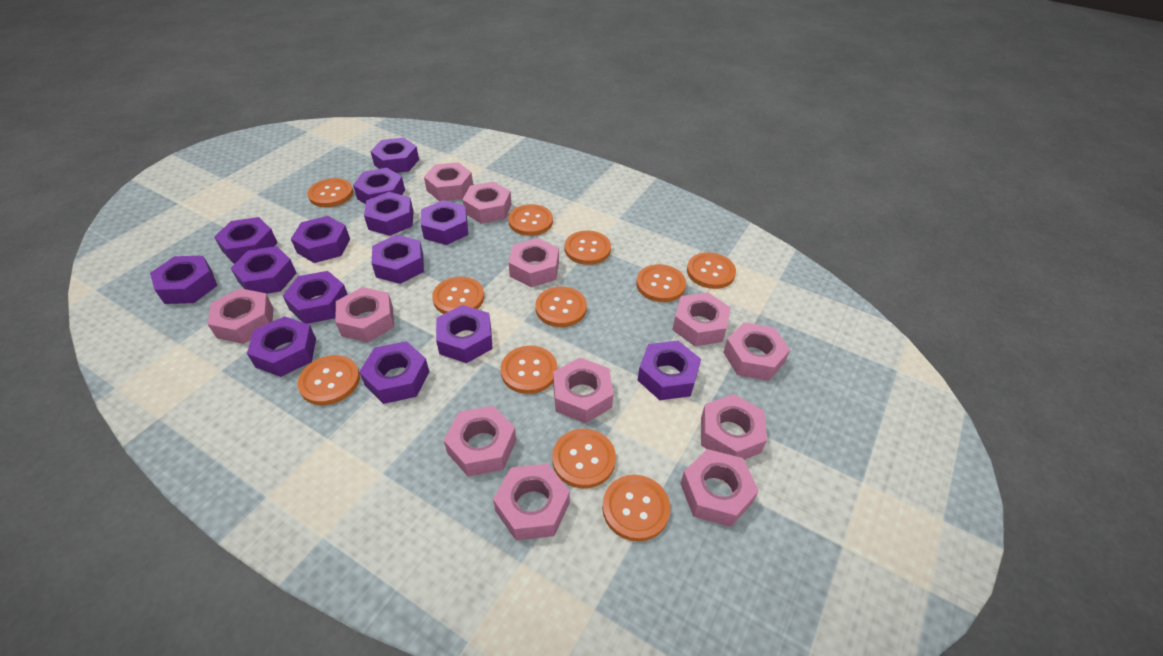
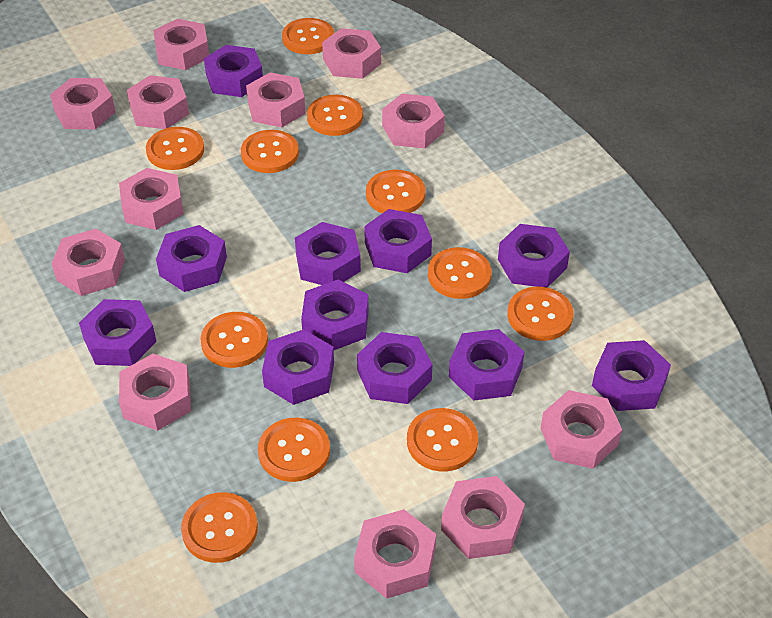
purple nut: 14 -> 11

